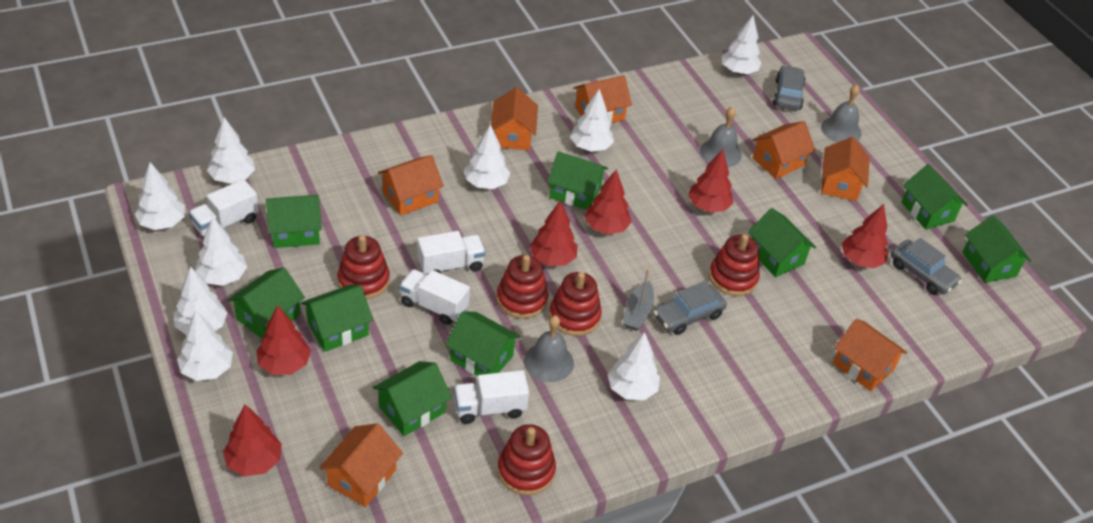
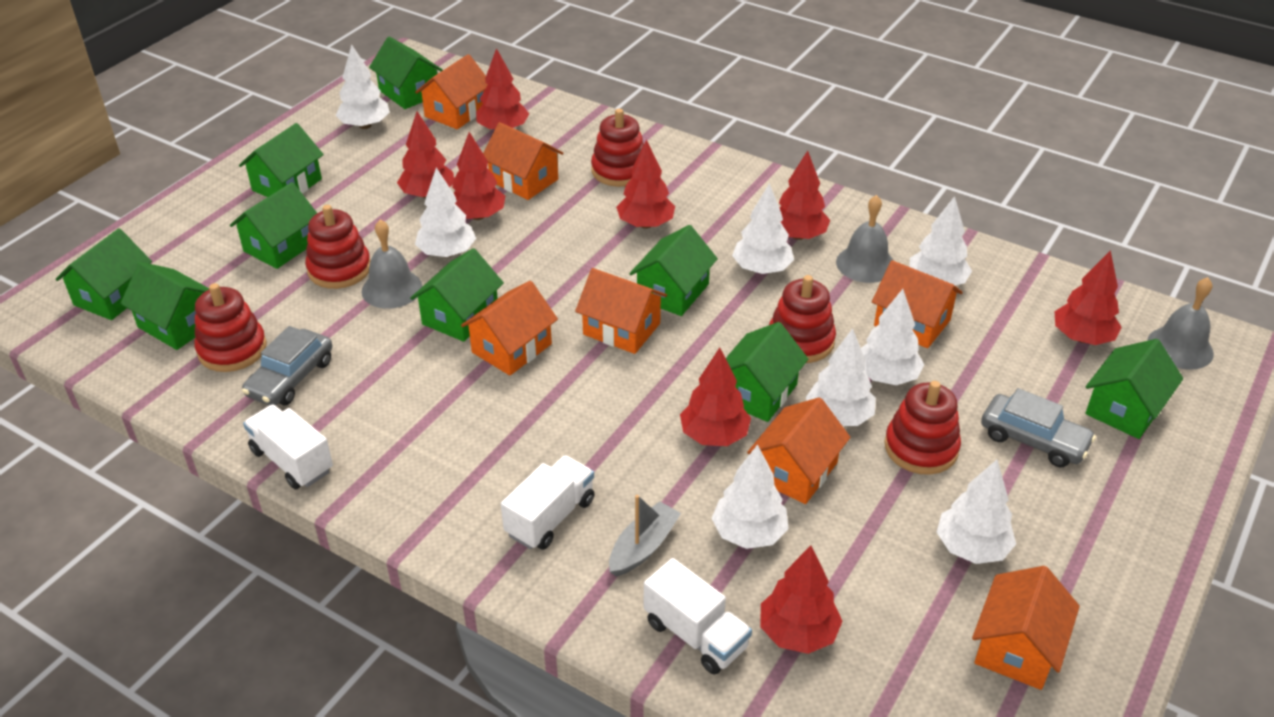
grey car: 3 -> 2
red tree: 6 -> 8
white tree: 9 -> 8
white truck: 4 -> 3

